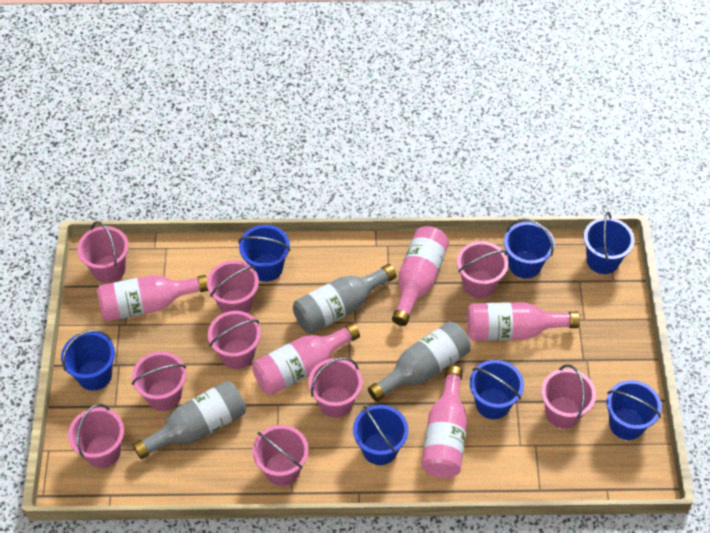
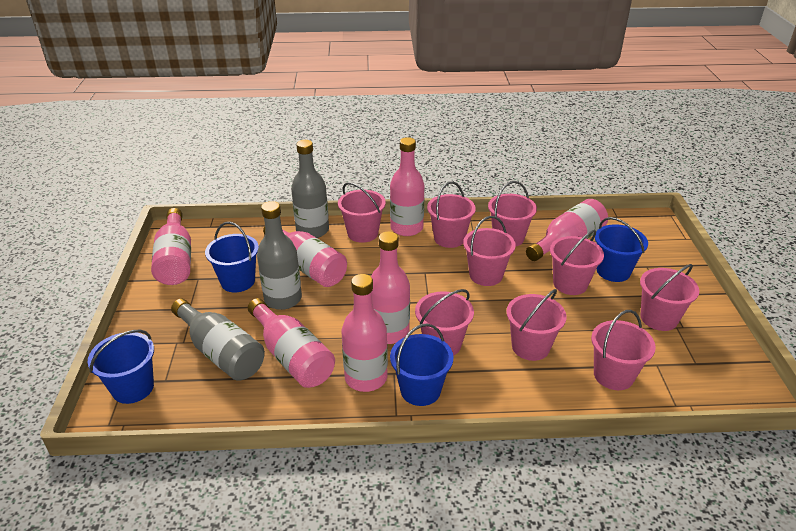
blue bucket: 7 -> 4
pink bottle: 5 -> 7

